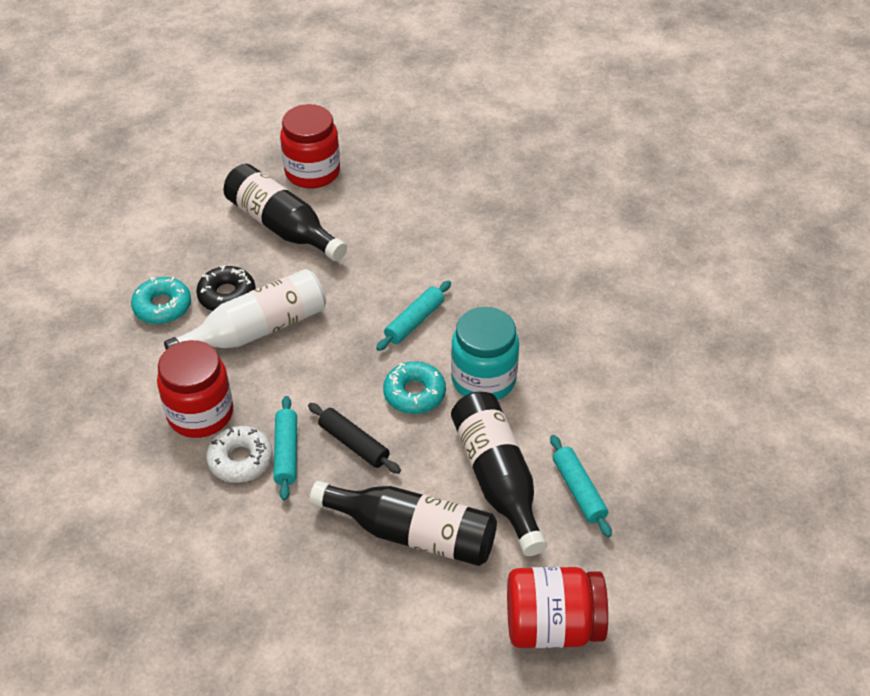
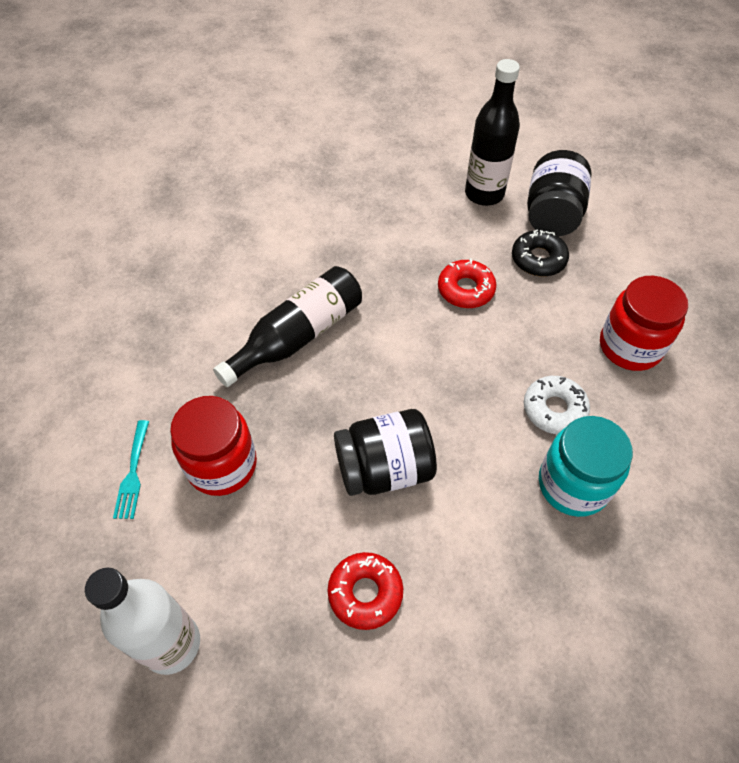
black bottle: 3 -> 2
black jar: 0 -> 2
black rolling pin: 1 -> 0
red donut: 0 -> 2
red jar: 3 -> 2
turquoise donut: 2 -> 0
turquoise fork: 0 -> 1
turquoise rolling pin: 3 -> 0

